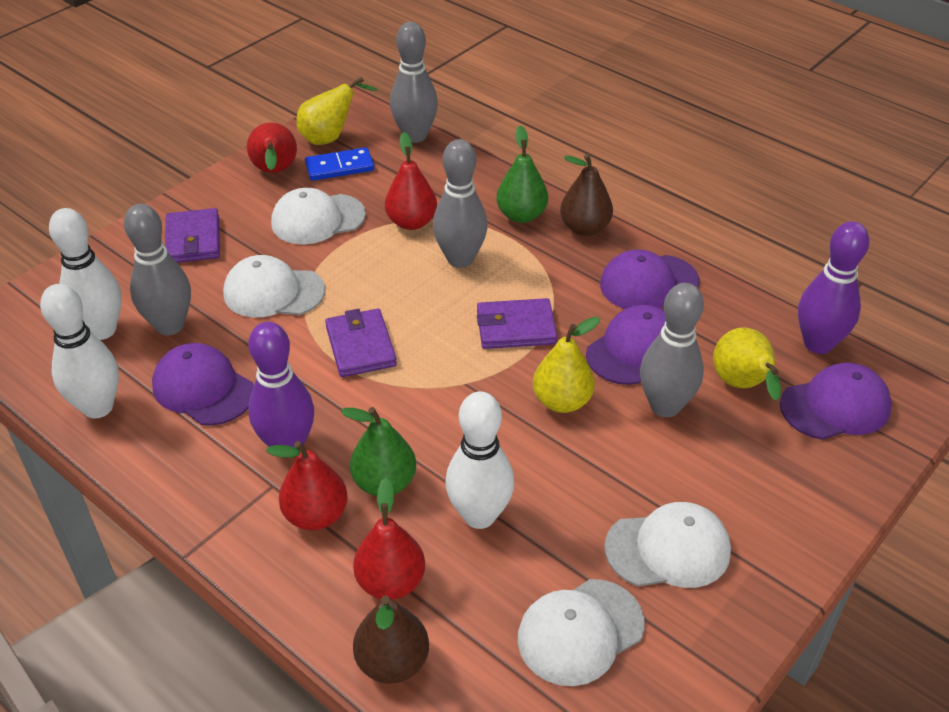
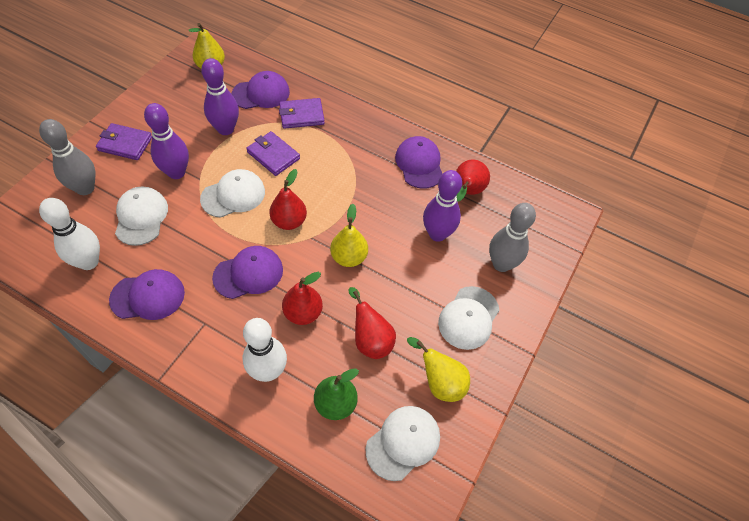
blue domino: 1 -> 0
brown pear: 2 -> 0
green pear: 2 -> 1
grey bowling pin: 4 -> 2
purple bowling pin: 2 -> 3
white bowling pin: 3 -> 2

